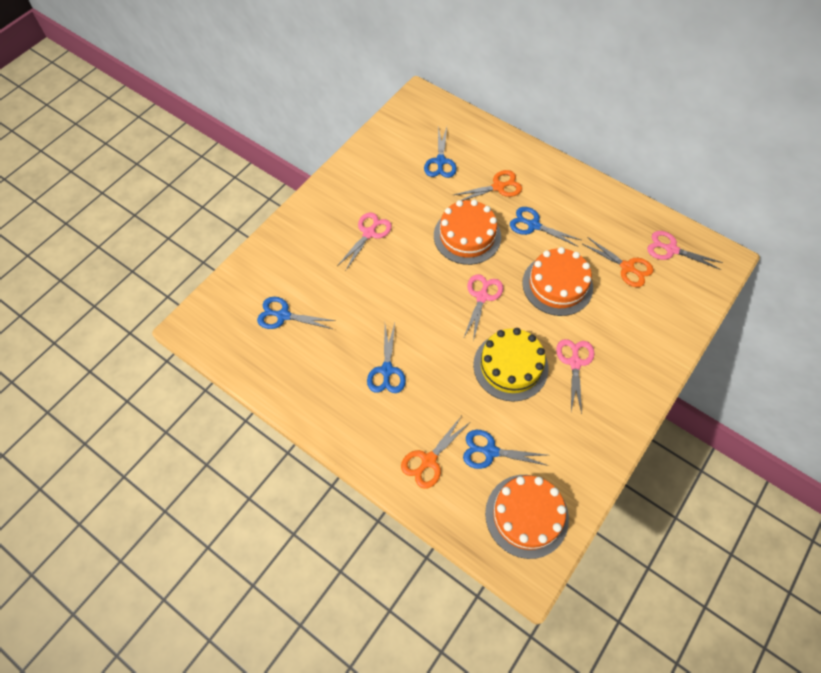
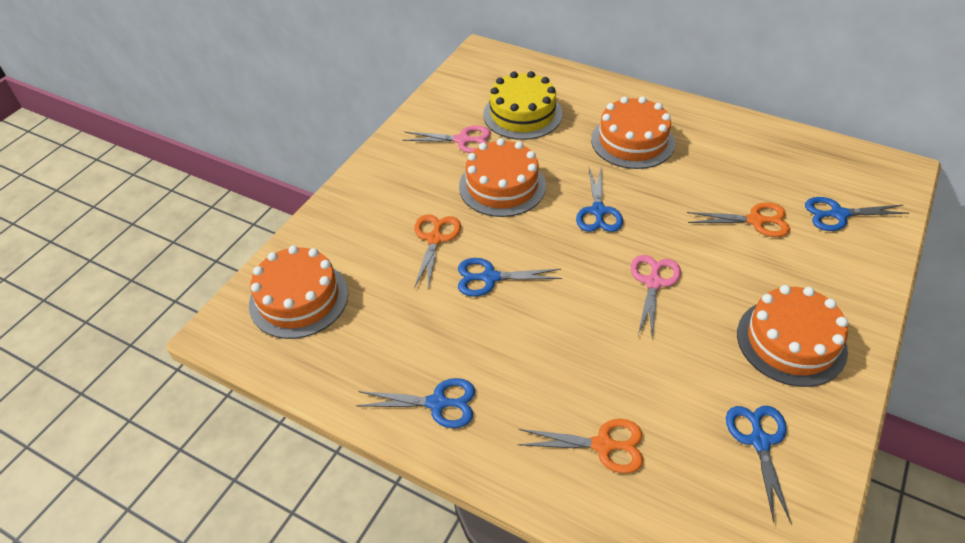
orange cake: 3 -> 4
pink scissors: 4 -> 2

